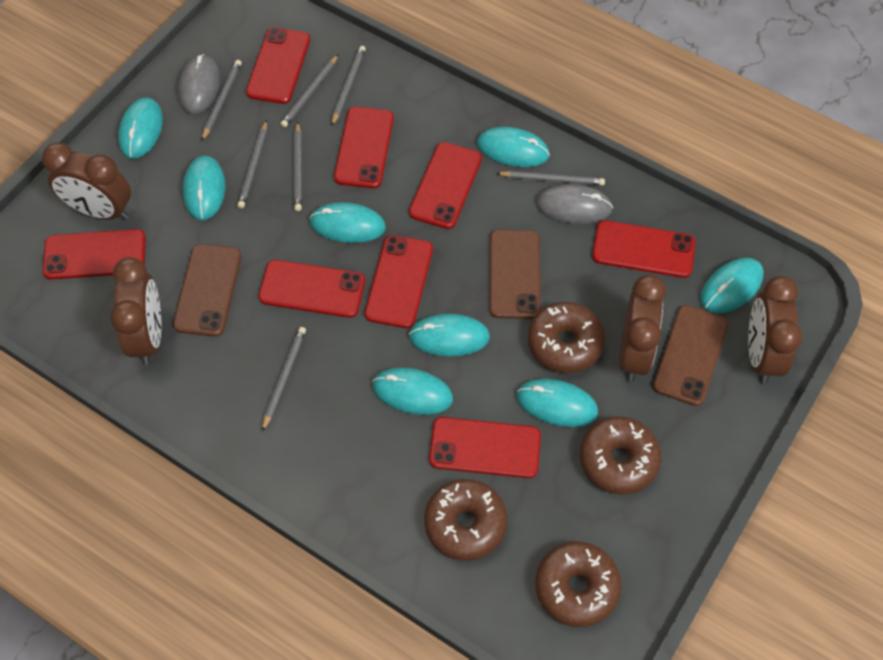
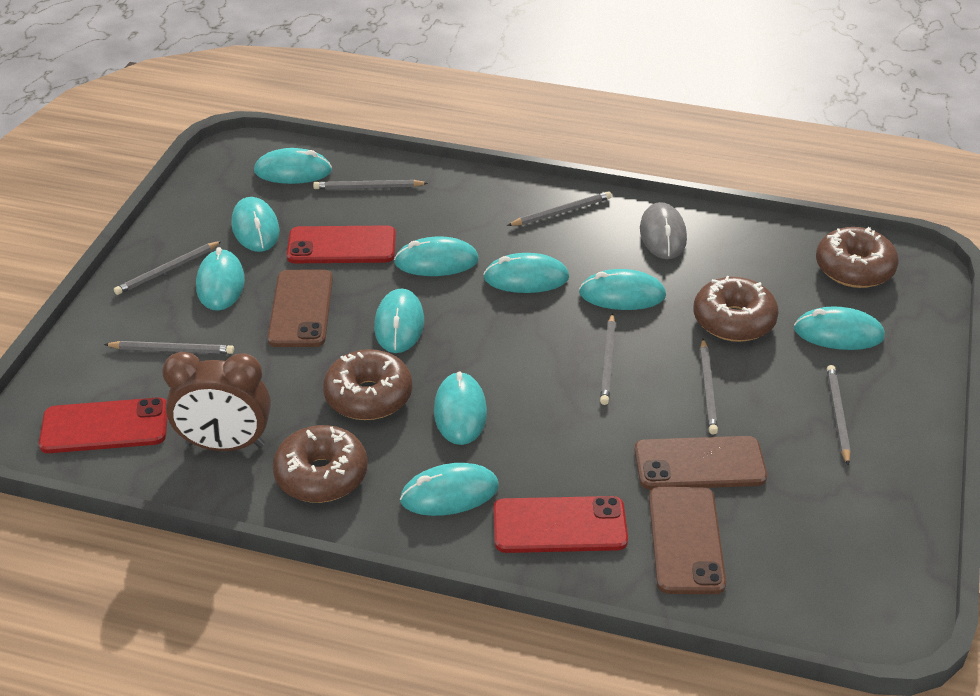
brown clock: 4 -> 1
grey mouse: 2 -> 1
red phone: 8 -> 3
turquoise mouse: 8 -> 10

